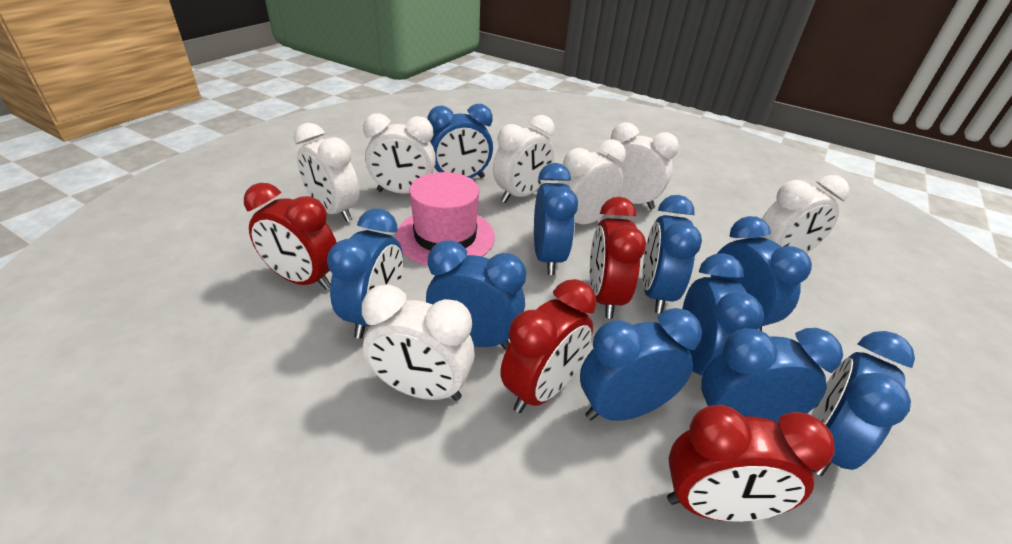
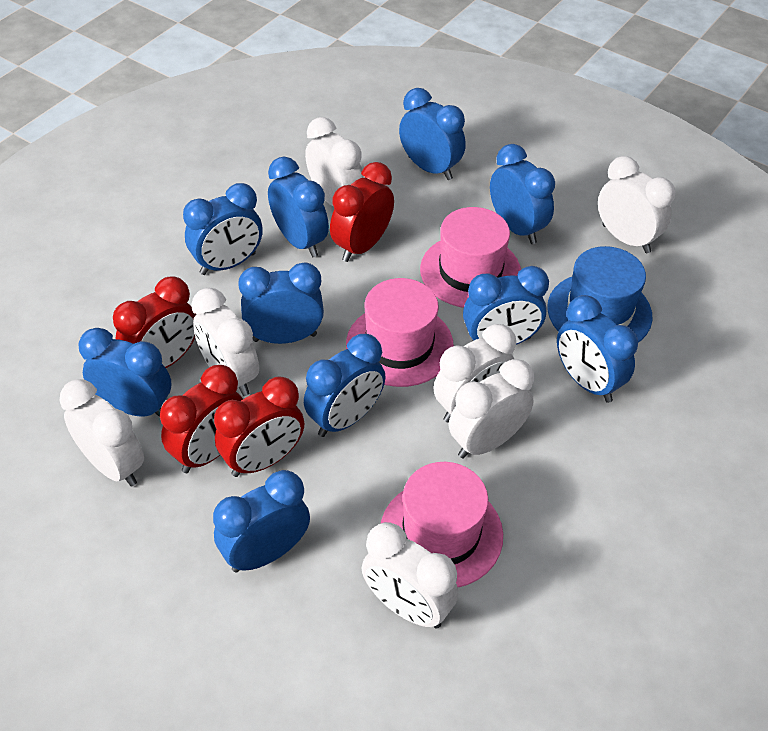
blue hat: 0 -> 1
pink hat: 1 -> 3

